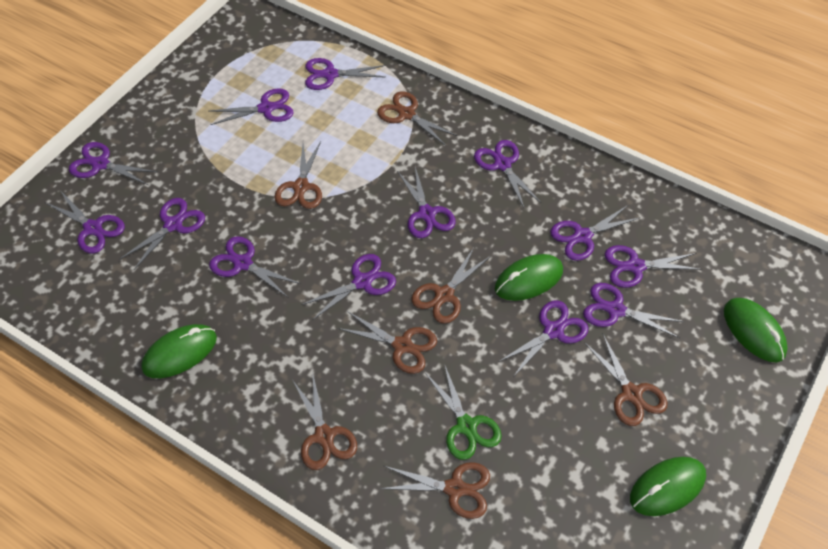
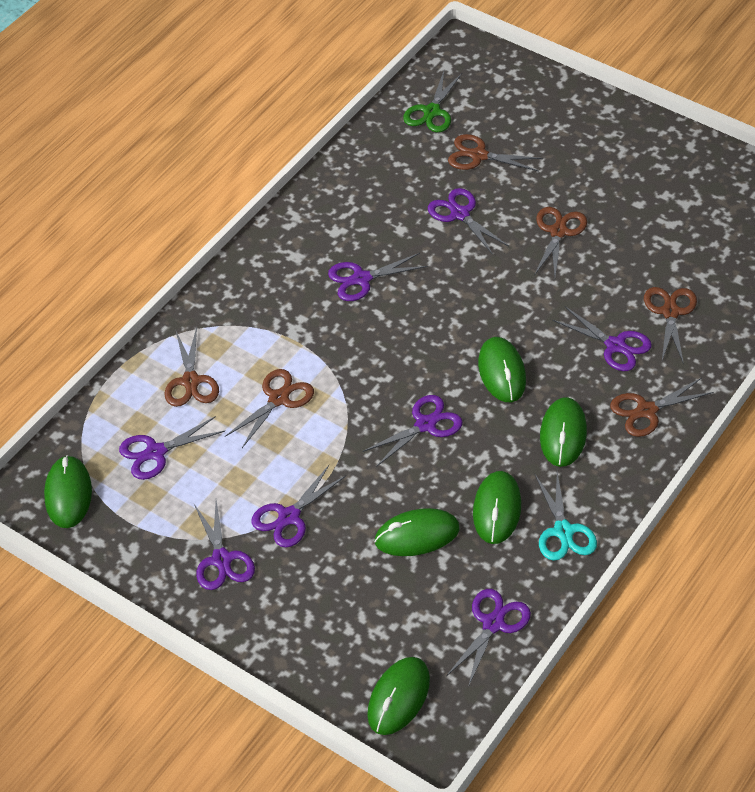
brown scissors: 7 -> 6
green mouse: 4 -> 6
purple scissors: 13 -> 8
turquoise scissors: 0 -> 1

